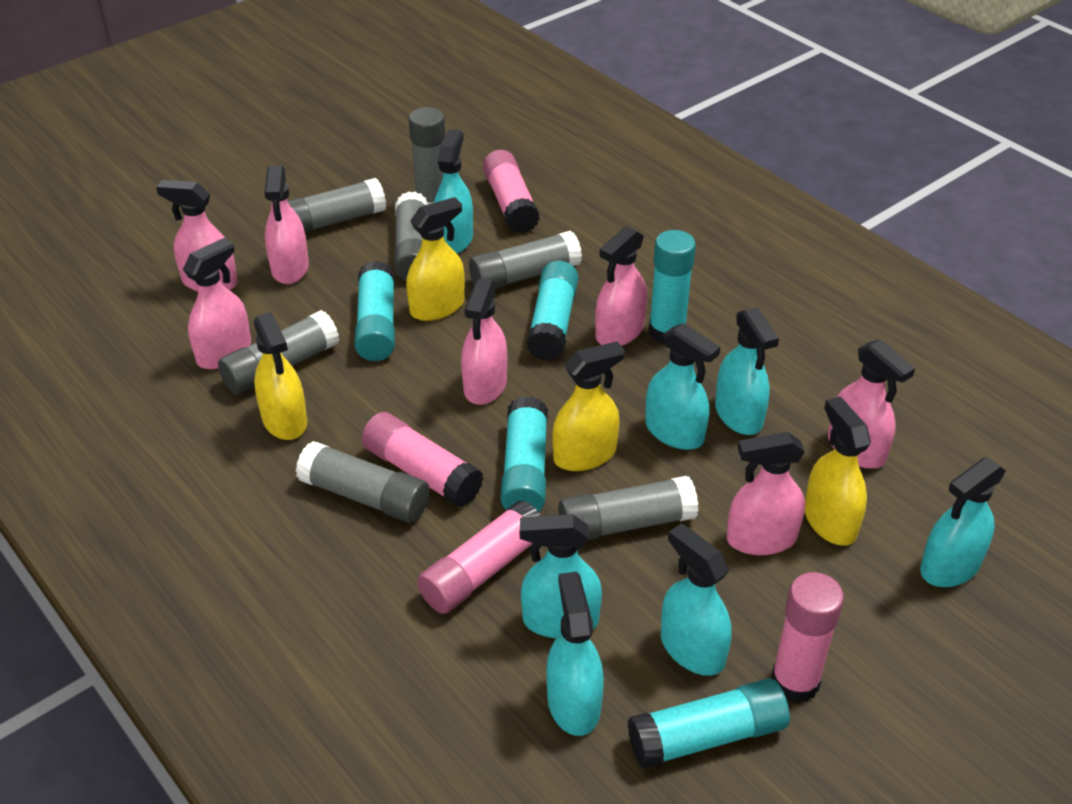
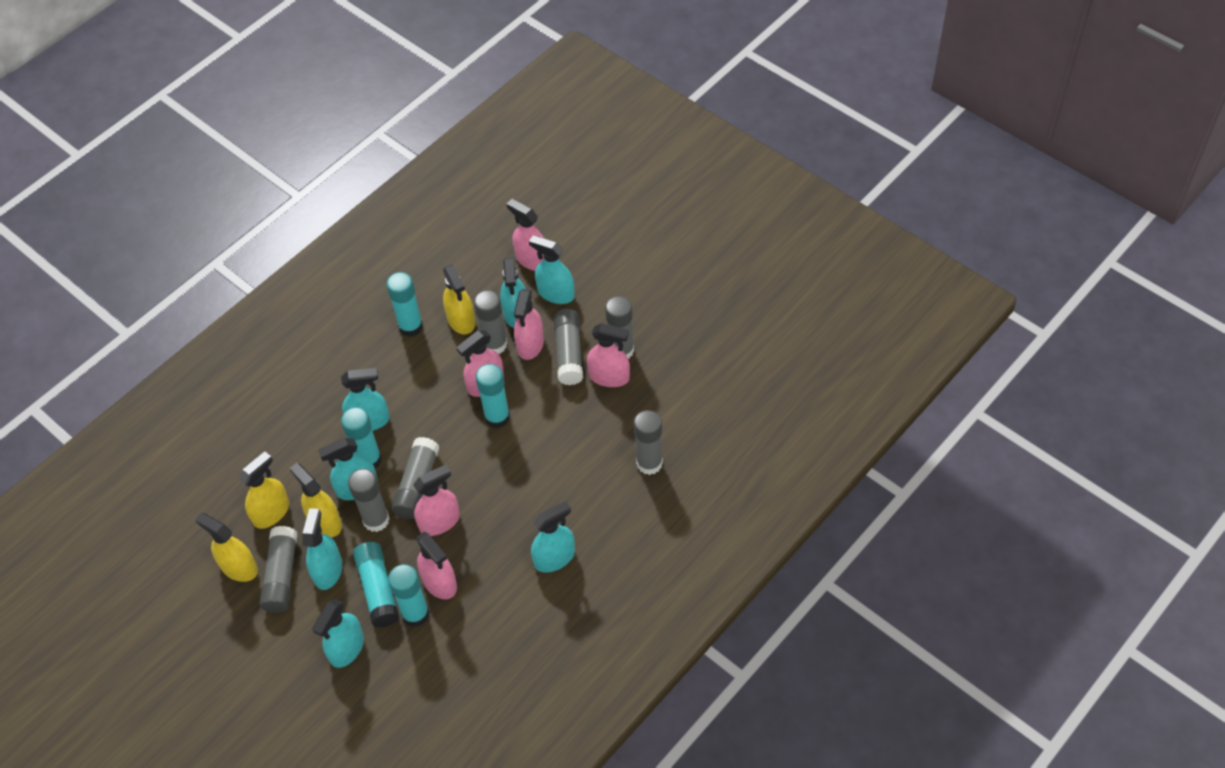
pink glue stick: 4 -> 0
pink spray bottle: 7 -> 6

